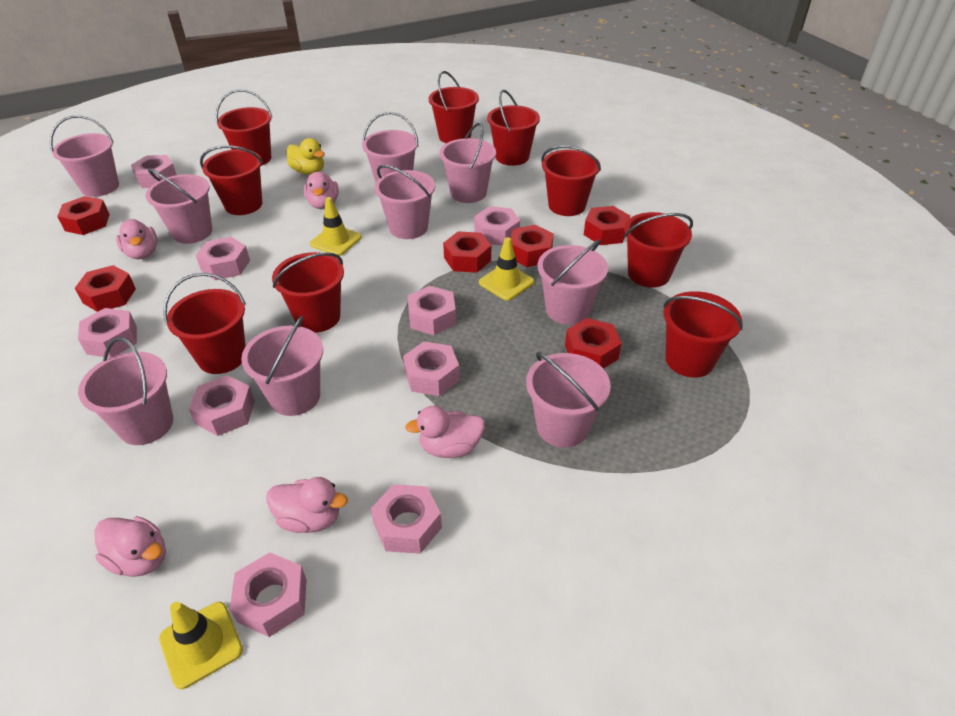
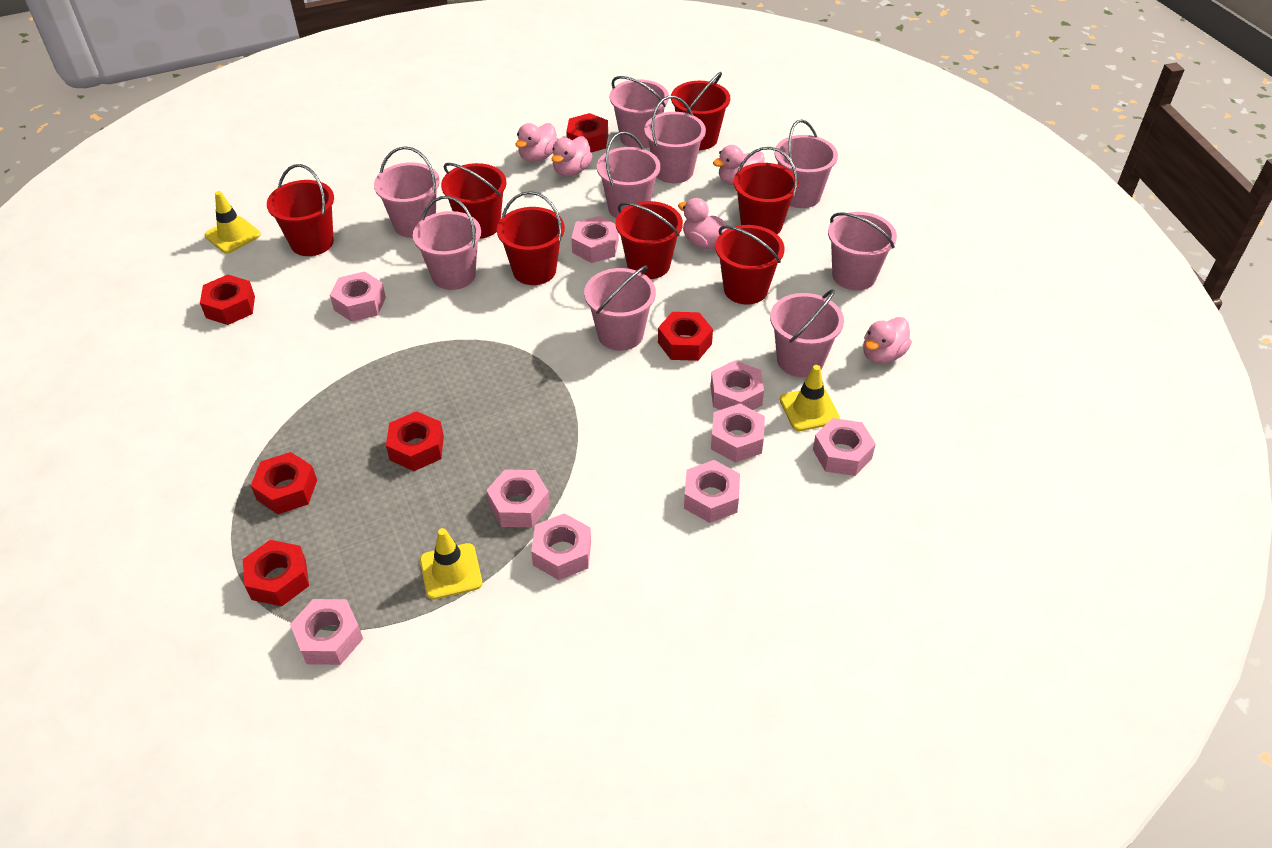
red bucket: 9 -> 7
yellow duck: 1 -> 0

